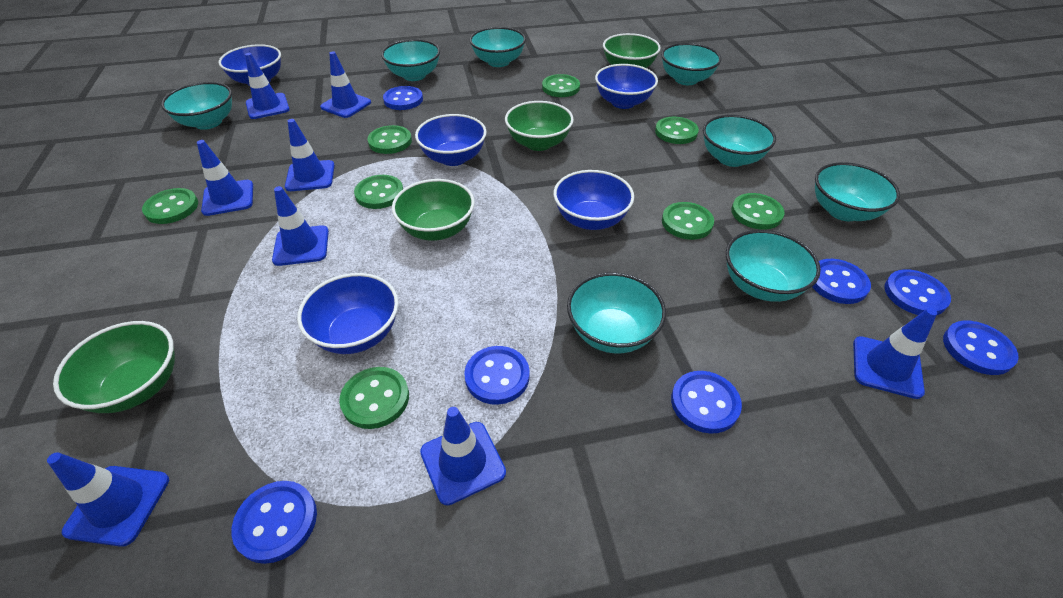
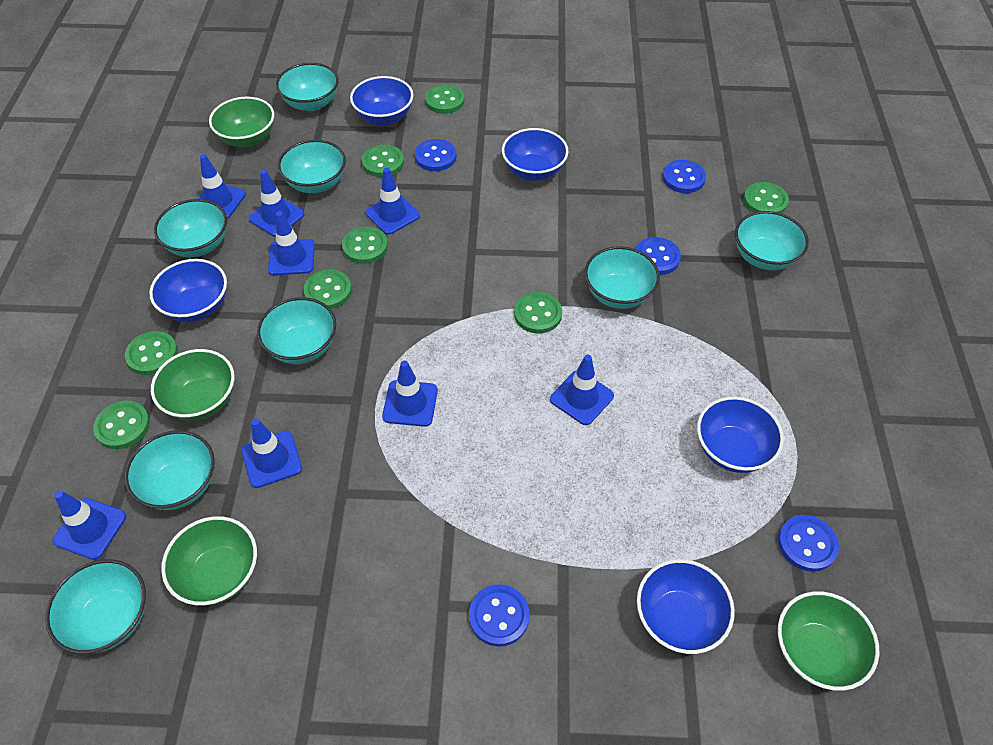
blue button: 7 -> 5

